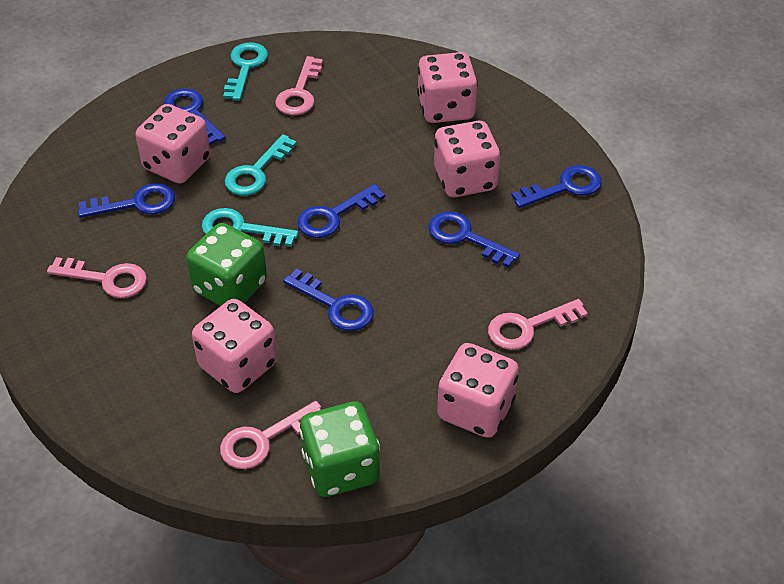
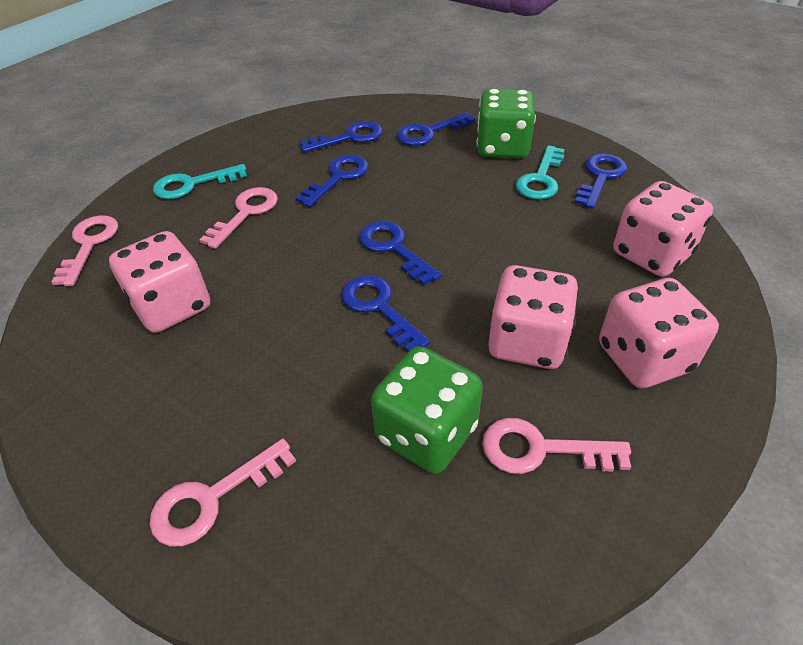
pink dice: 5 -> 4
turquoise key: 3 -> 2

